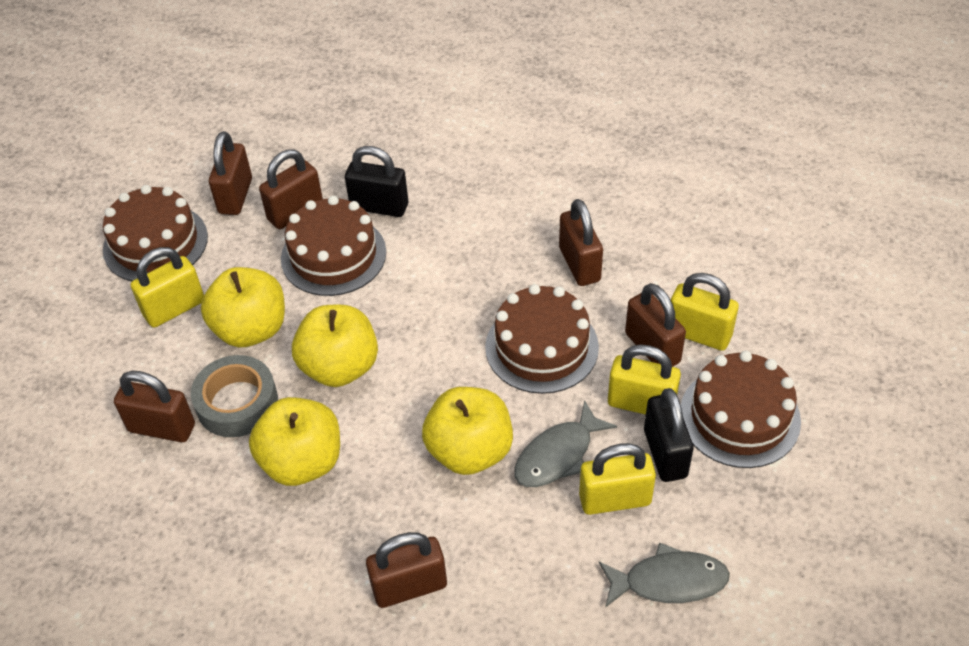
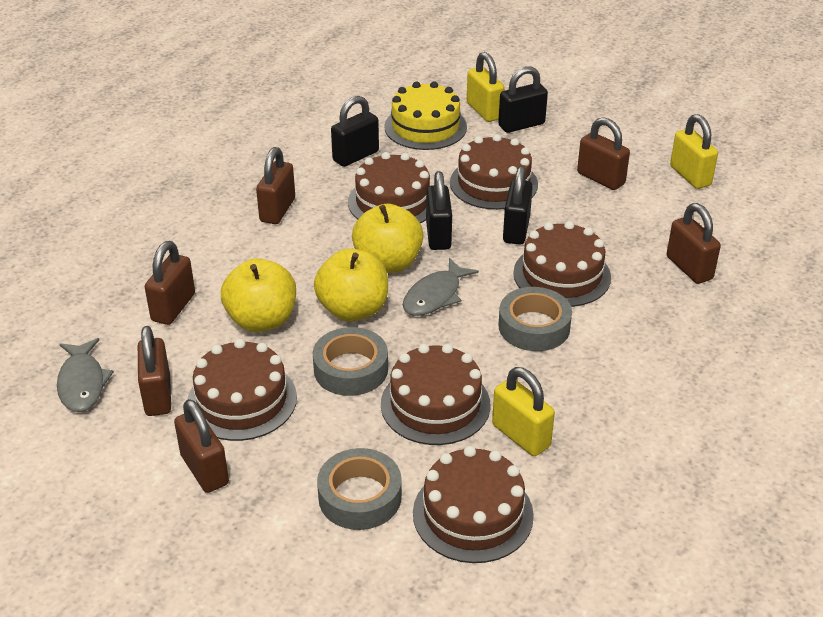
black padlock: 2 -> 4
brown cake: 4 -> 6
grey tape: 1 -> 3
yellow apple: 4 -> 3
yellow cake: 0 -> 1
yellow padlock: 4 -> 3

